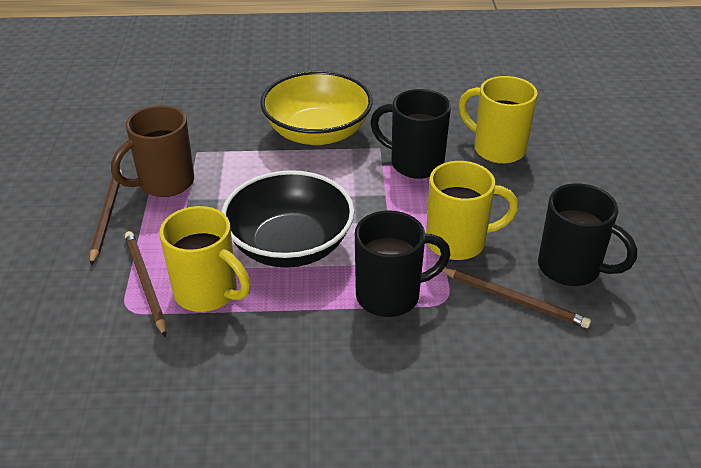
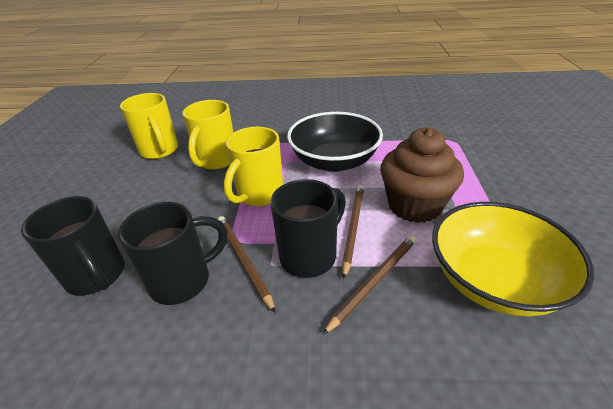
brown cupcake: 0 -> 1
brown mug: 1 -> 0

